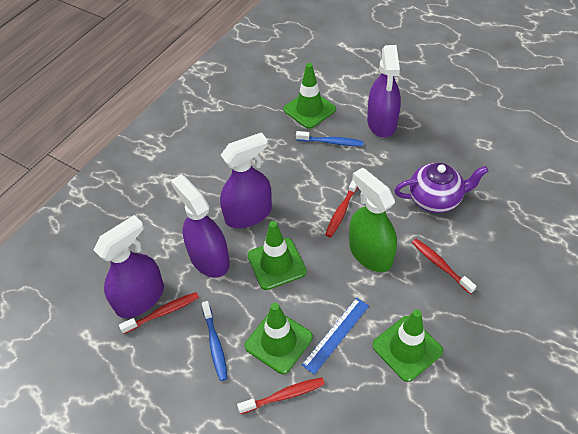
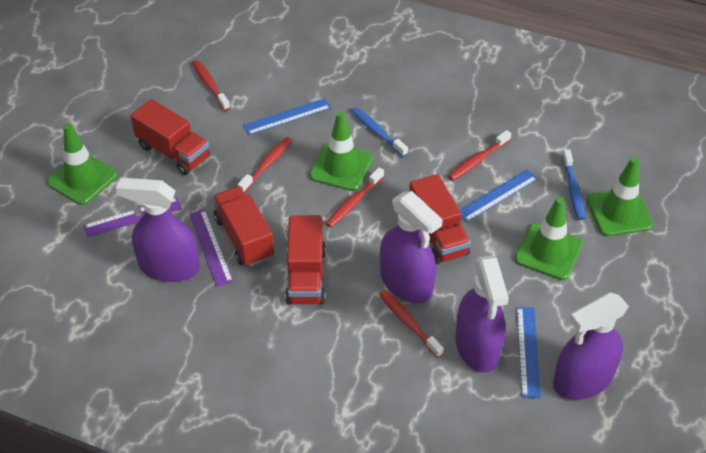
blue ruler: 1 -> 3
green spray bottle: 1 -> 0
purple ruler: 0 -> 2
purple teapot: 1 -> 0
red toothbrush: 4 -> 5
red truck: 0 -> 4

